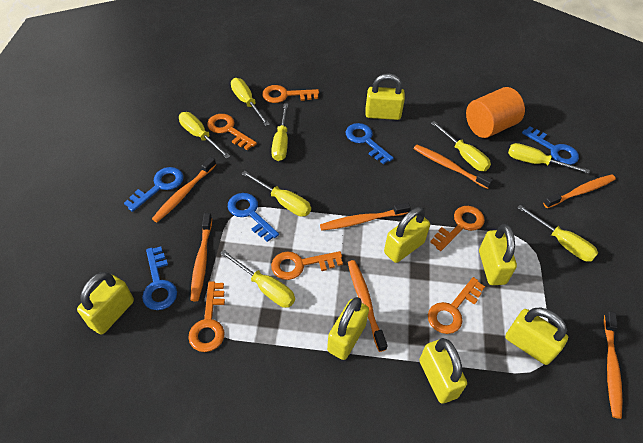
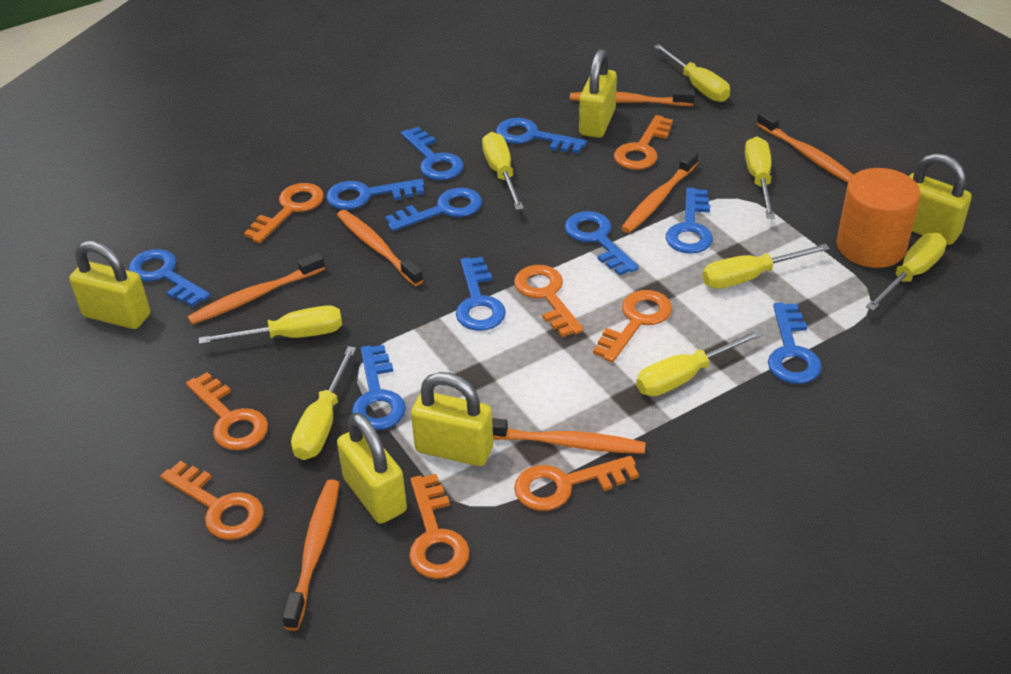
blue key: 5 -> 10
orange key: 6 -> 8
yellow padlock: 7 -> 5

